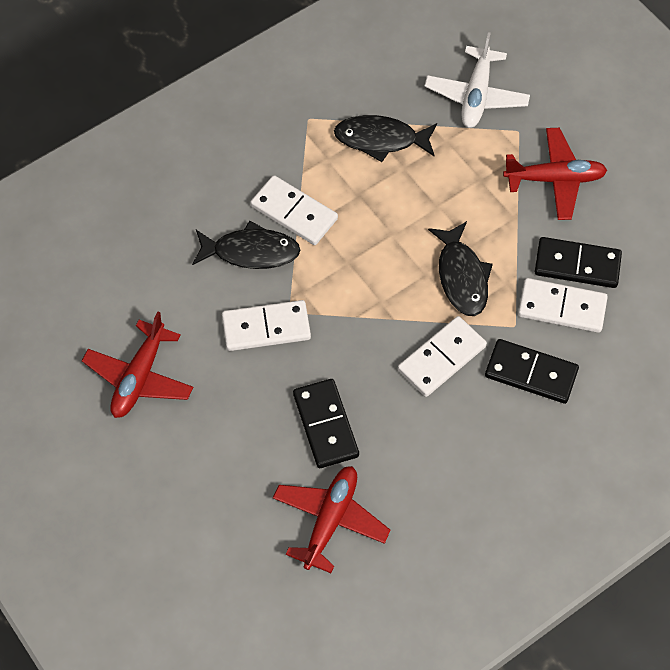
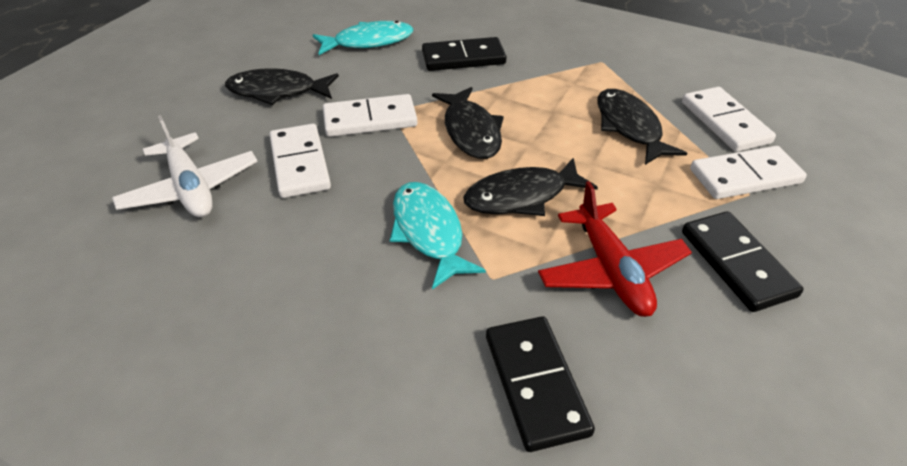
black fish: 3 -> 4
red plane: 3 -> 1
turquoise fish: 0 -> 2

